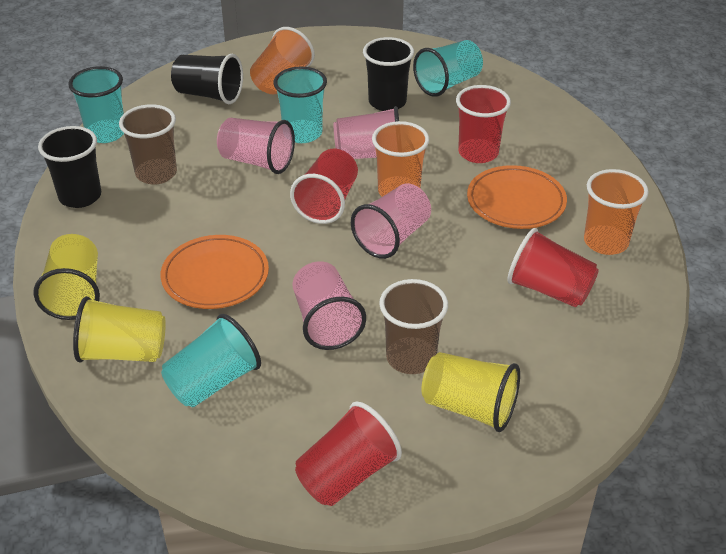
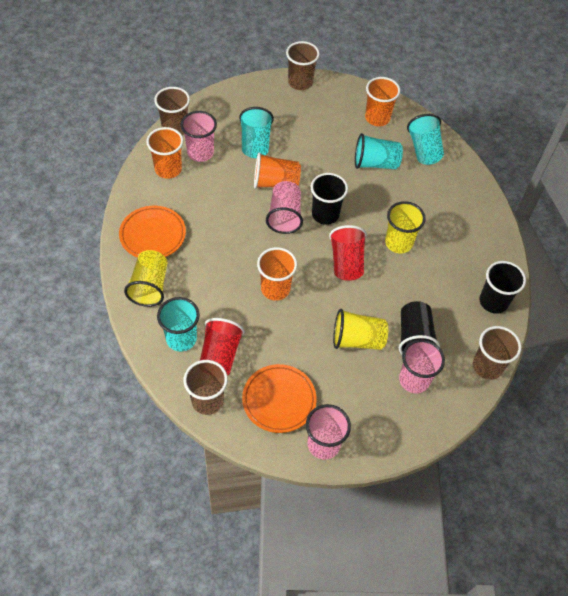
brown cup: 2 -> 4
orange cup: 3 -> 4
red cup: 4 -> 2

